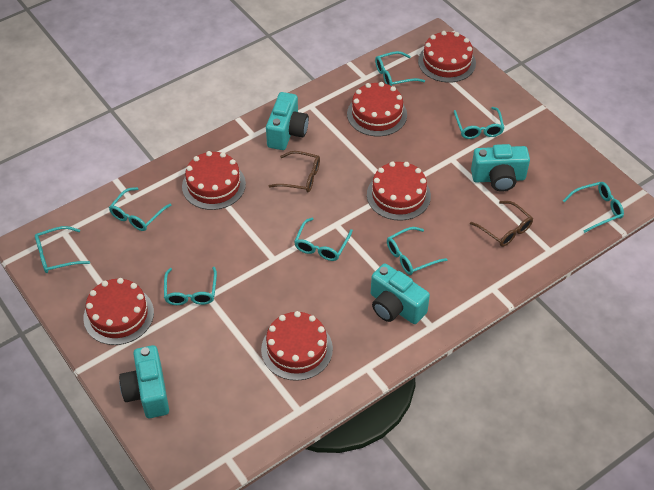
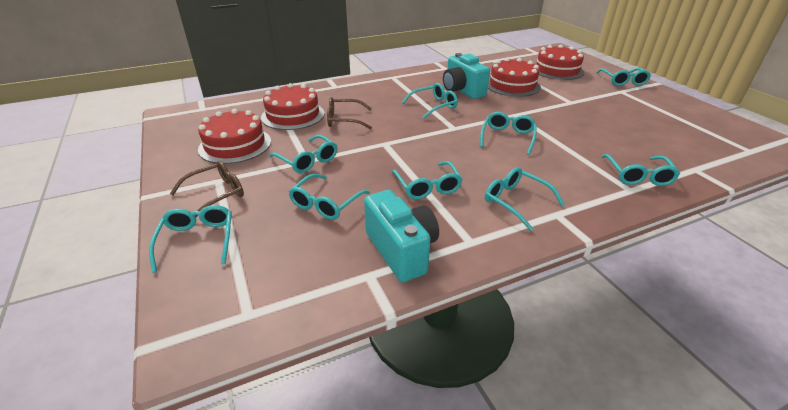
red cake: 6 -> 4
turquoise camera: 4 -> 2
turquoise glasses: 8 -> 9

